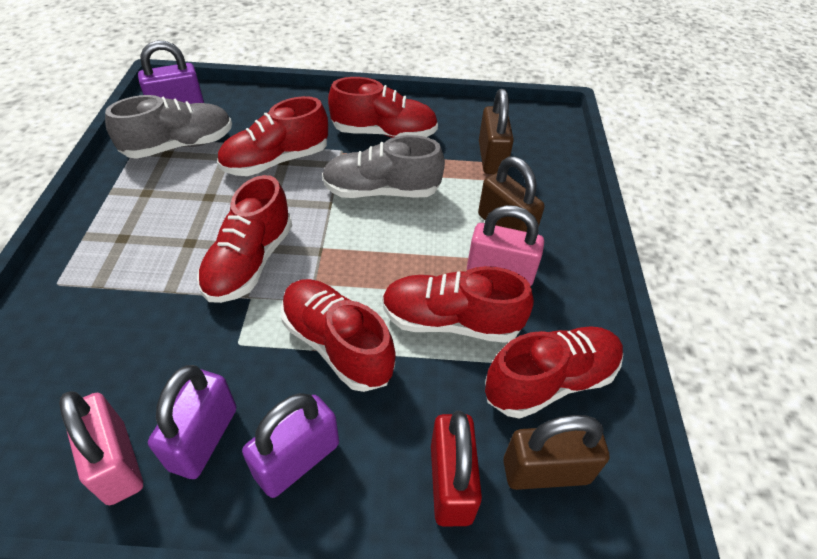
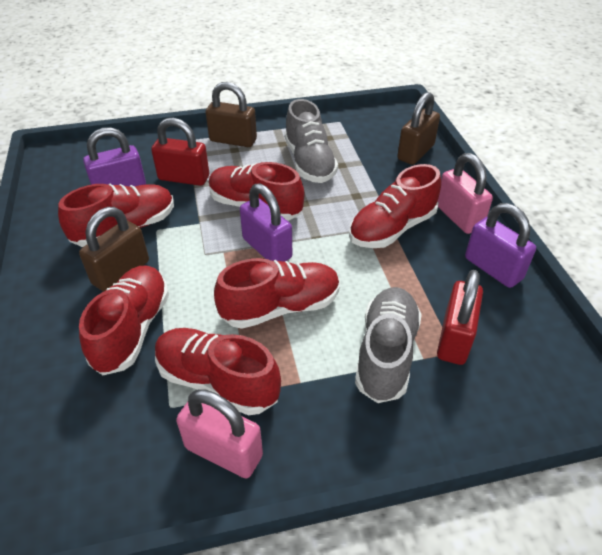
red padlock: 1 -> 2

